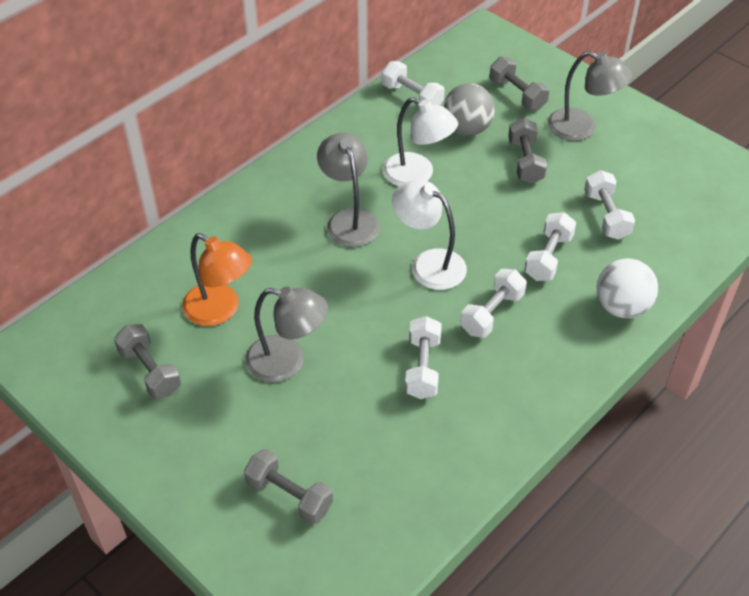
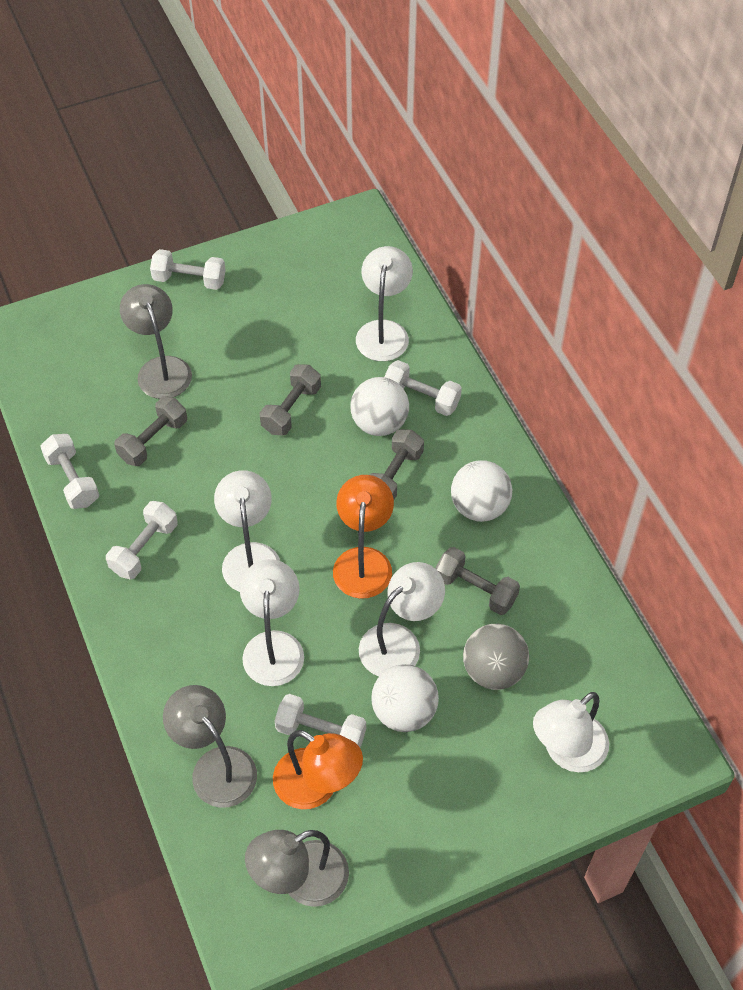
orange lamp: 1 -> 2
white ball: 1 -> 3
white lamp: 2 -> 5

